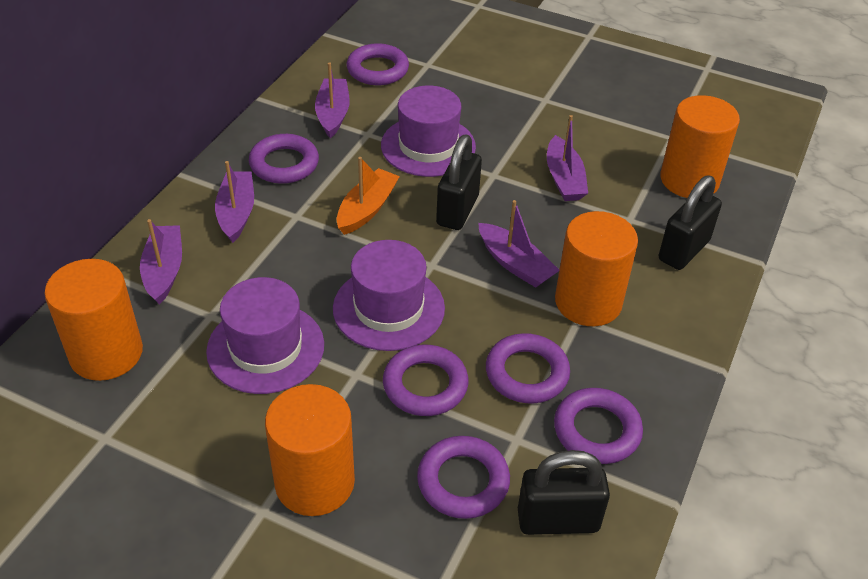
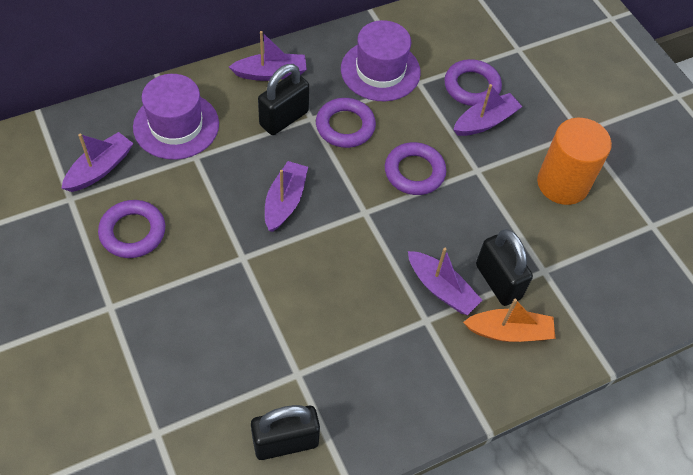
orange cylinder: 4 -> 1
purple hat: 3 -> 2
purple ring: 6 -> 4

